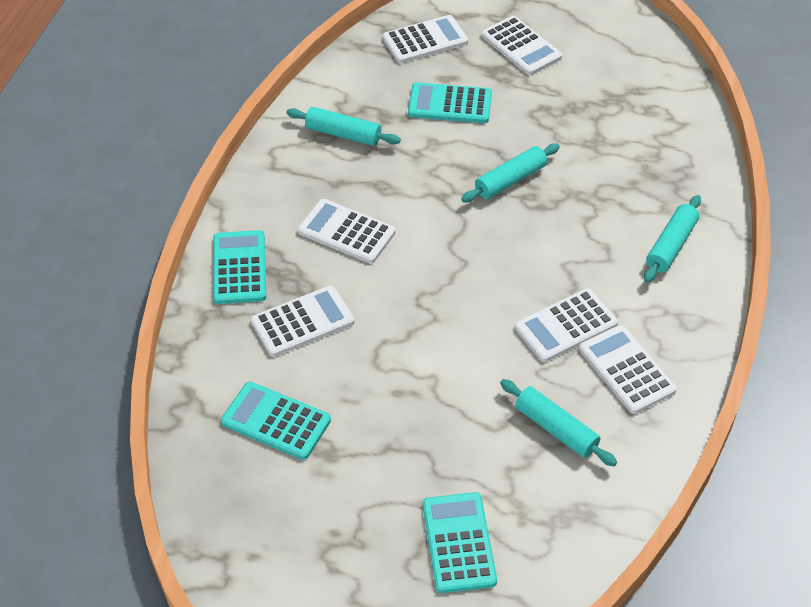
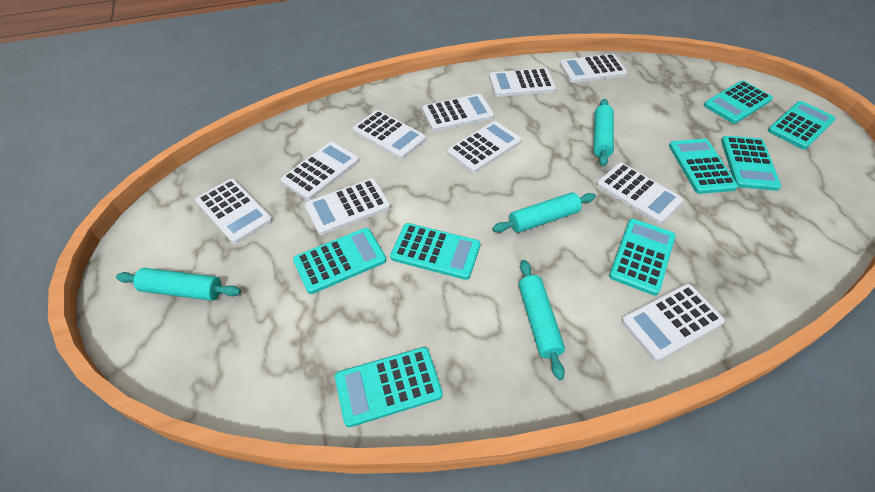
turquoise calculator: 4 -> 8
white calculator: 6 -> 10

